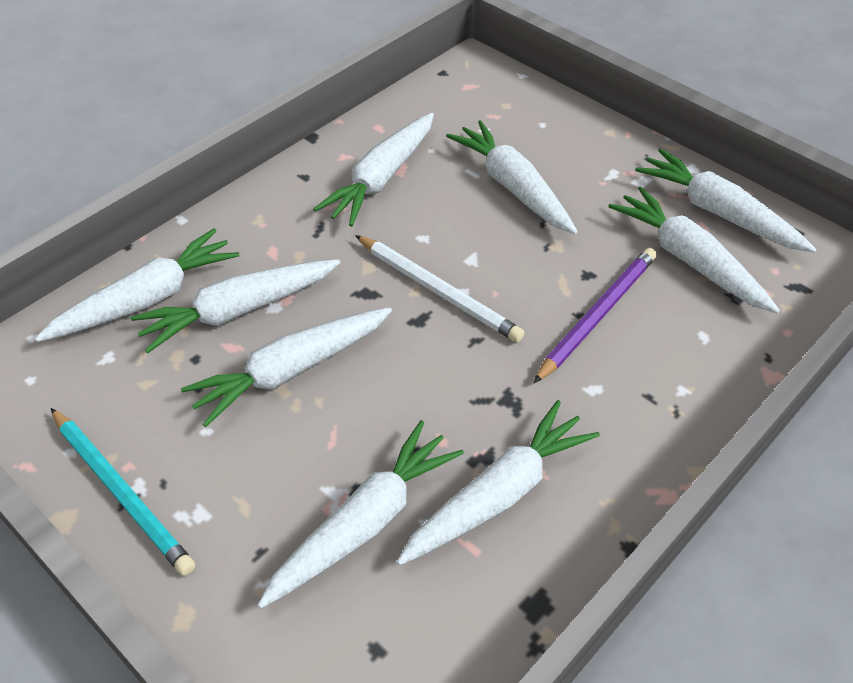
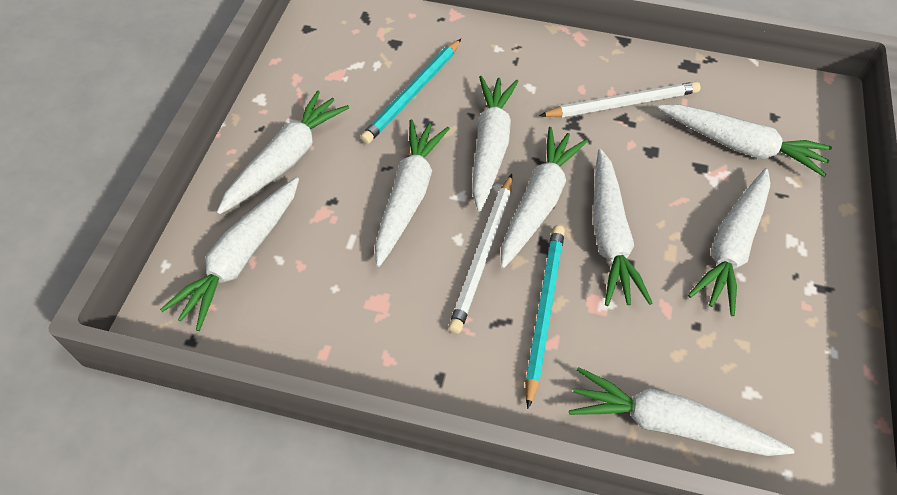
purple pencil: 1 -> 0
turquoise pencil: 1 -> 2
white pencil: 1 -> 2

